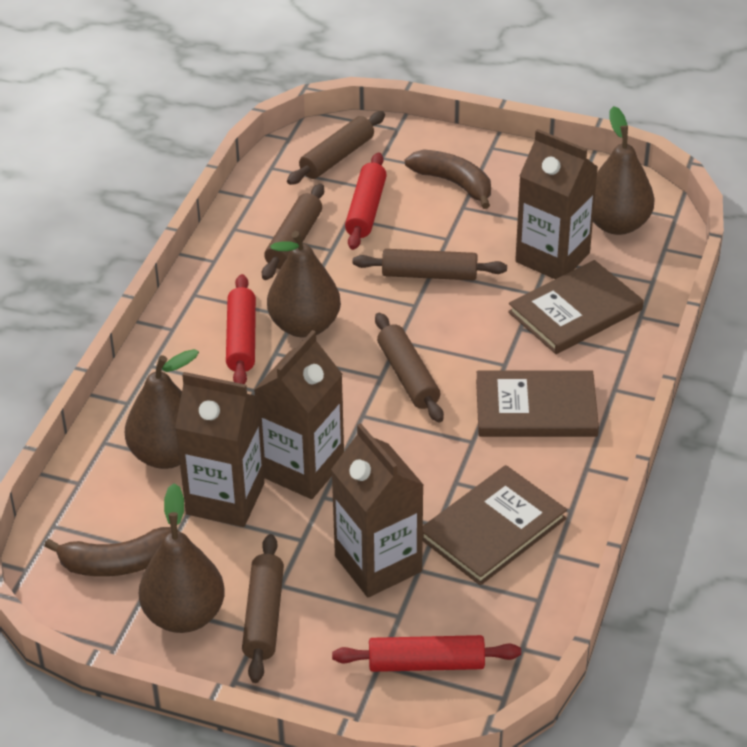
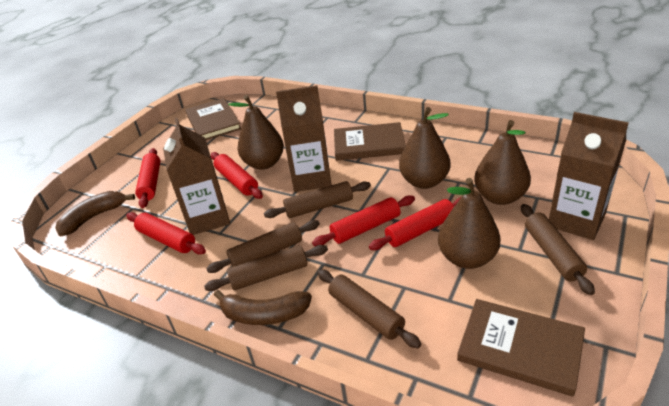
brown carton: 4 -> 3
red rolling pin: 3 -> 5

